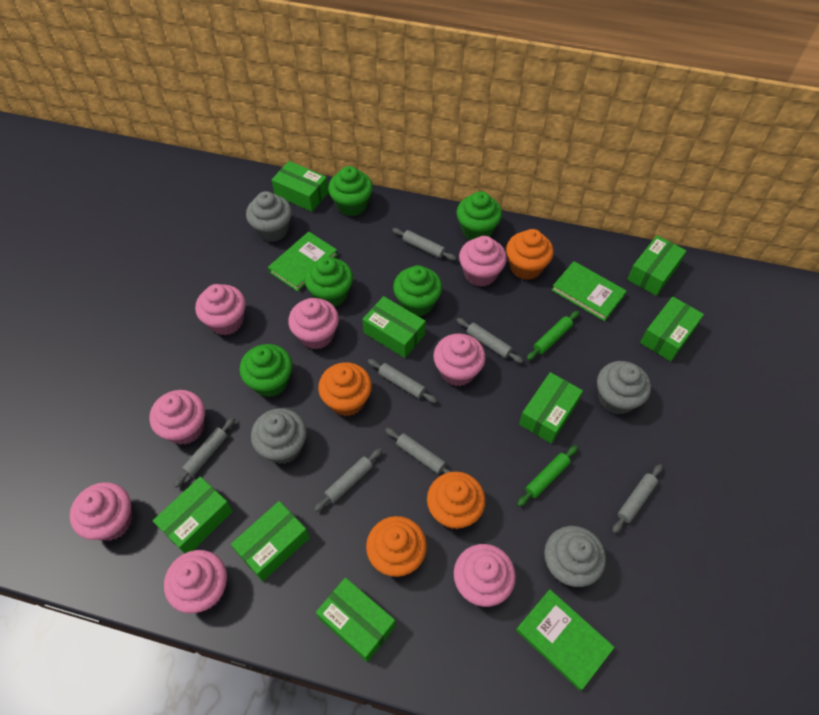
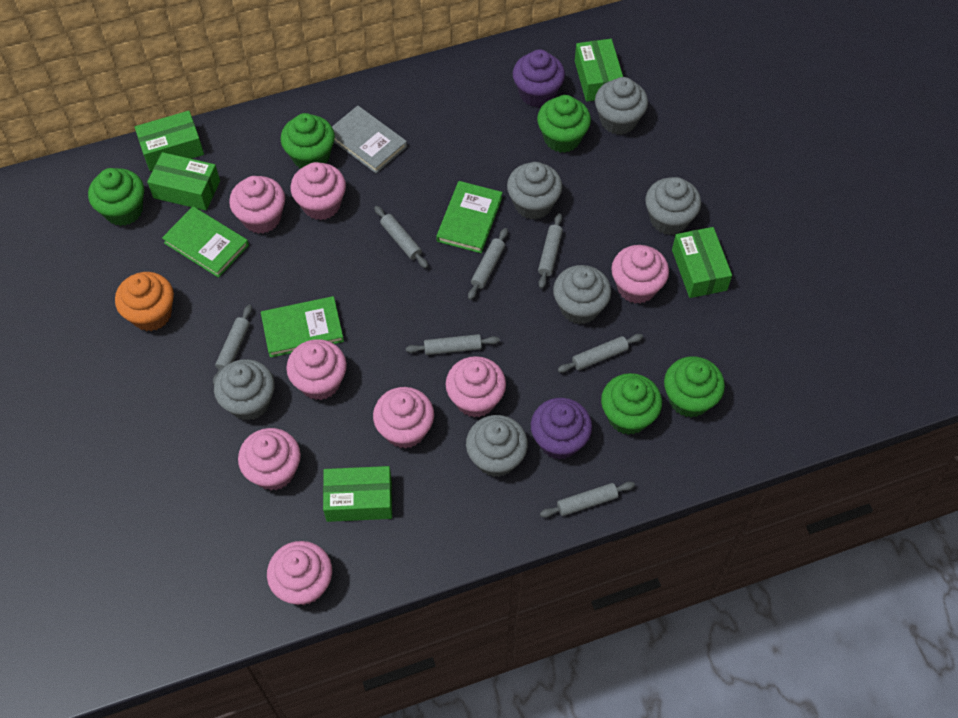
green box: 8 -> 5
green rolling pin: 2 -> 0
grey book: 0 -> 1
grey cupcake: 4 -> 6
orange cupcake: 4 -> 1
purple cupcake: 0 -> 2

